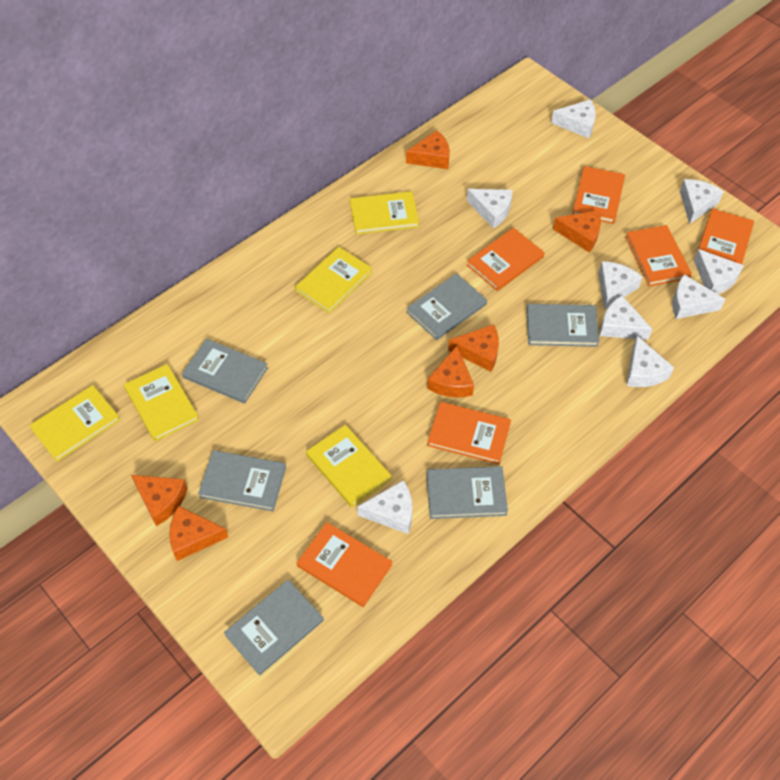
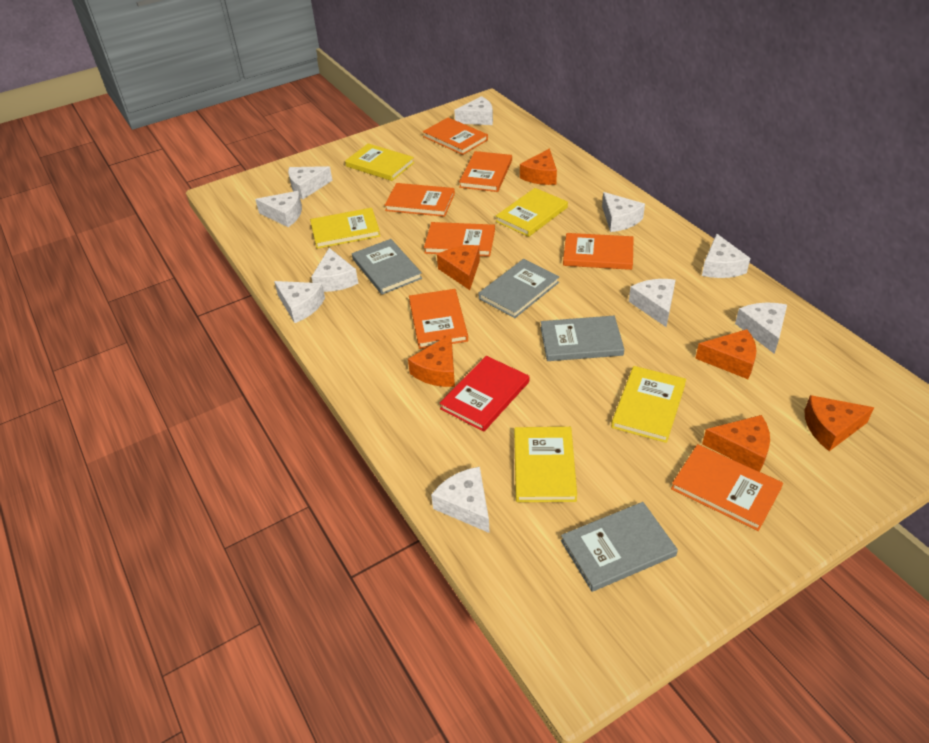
grey book: 6 -> 4
orange book: 6 -> 7
red book: 0 -> 1
white cheese: 9 -> 10

